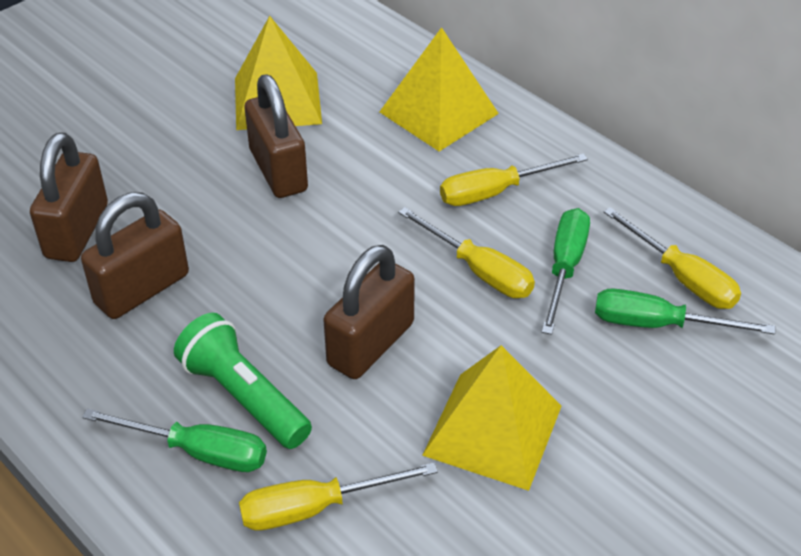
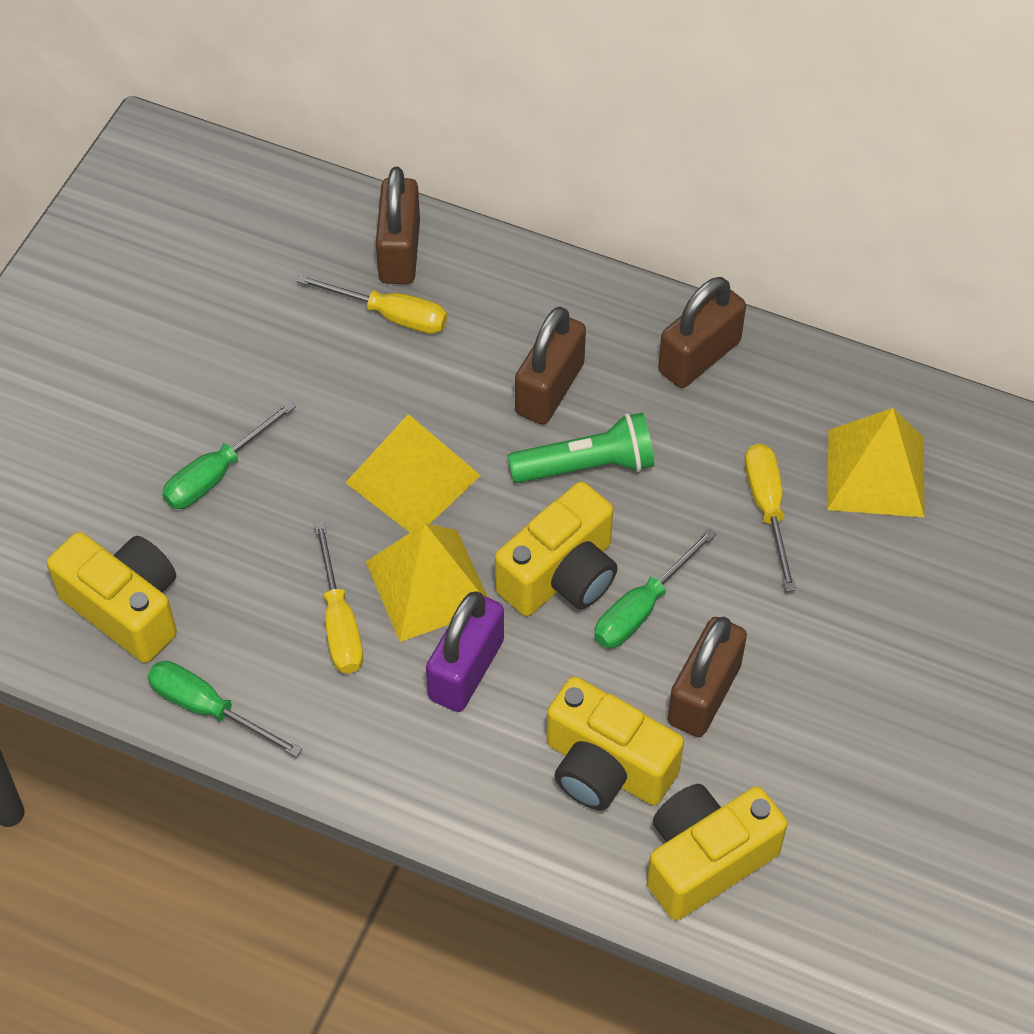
purple padlock: 0 -> 1
yellow camera: 0 -> 4
yellow screwdriver: 4 -> 3

